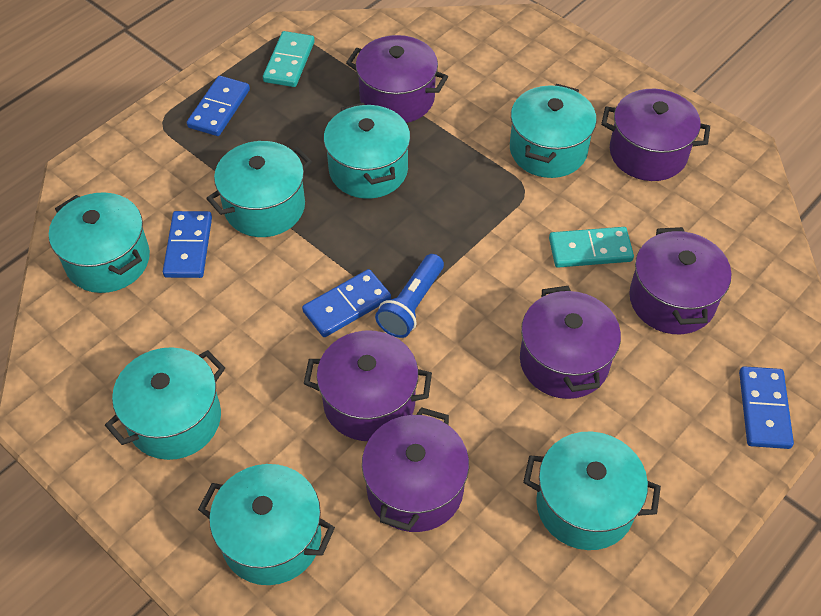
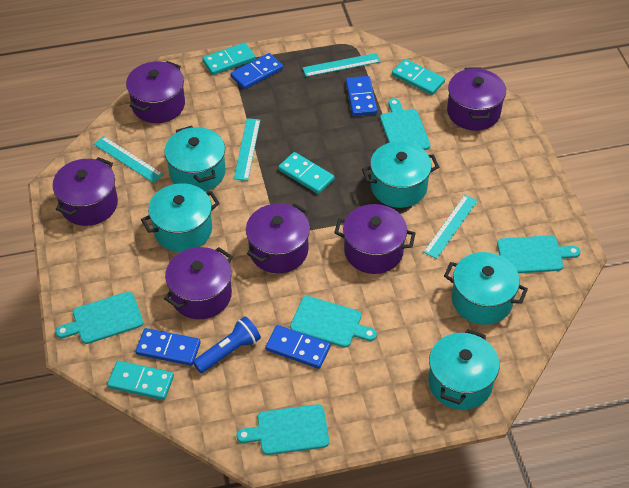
turquoise cutting board: 0 -> 5
turquoise domino: 2 -> 4
turquoise pot: 7 -> 5
turquoise ruler: 0 -> 4

